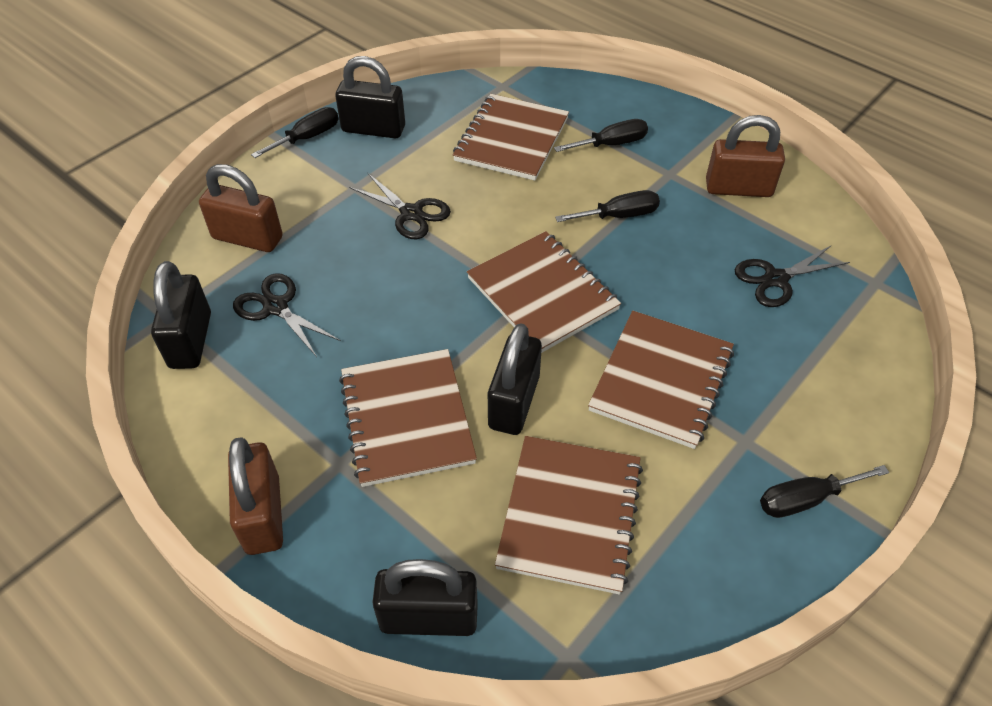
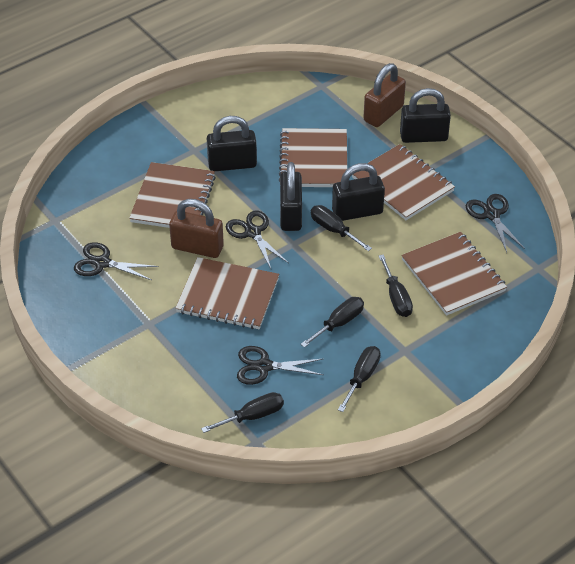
black scissors: 3 -> 4
black screwdriver: 4 -> 5
brown padlock: 3 -> 2

